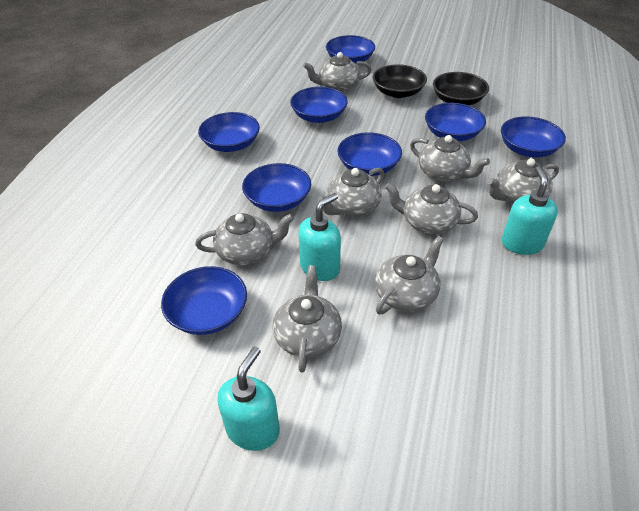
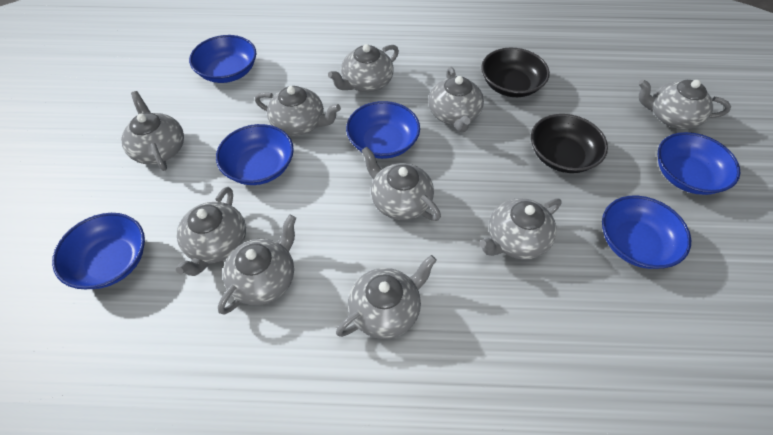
blue bowl: 8 -> 6
grey teapot: 8 -> 10
turquoise soap dispenser: 3 -> 0

